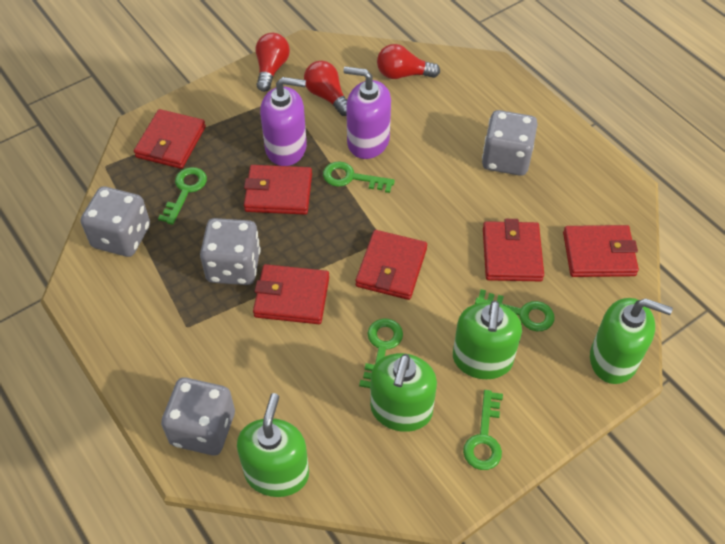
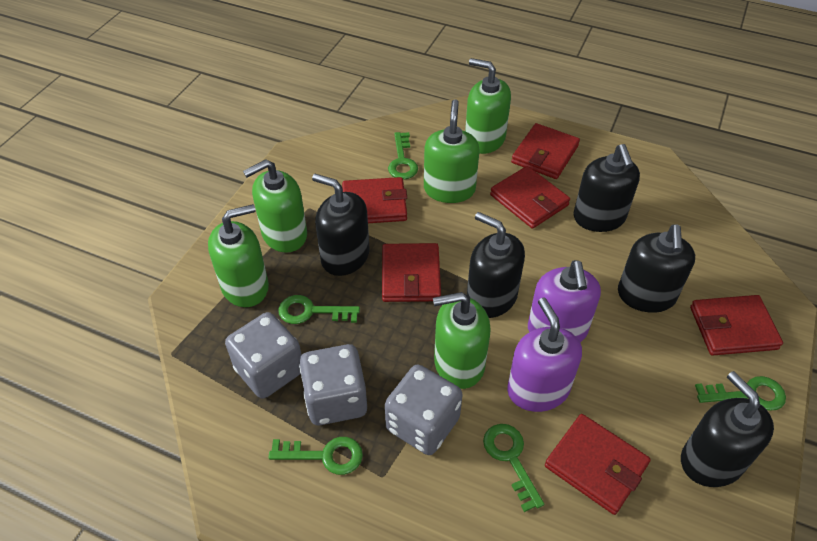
black soap dispenser: 0 -> 5
green soap dispenser: 4 -> 5
grey dice: 4 -> 3
red light bulb: 3 -> 0

